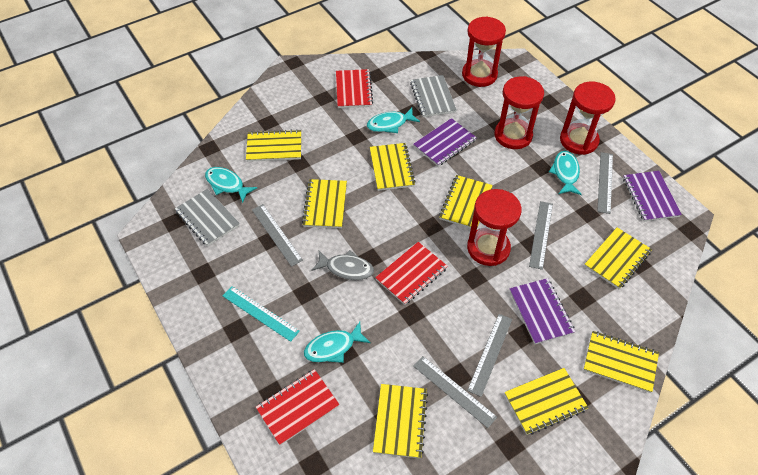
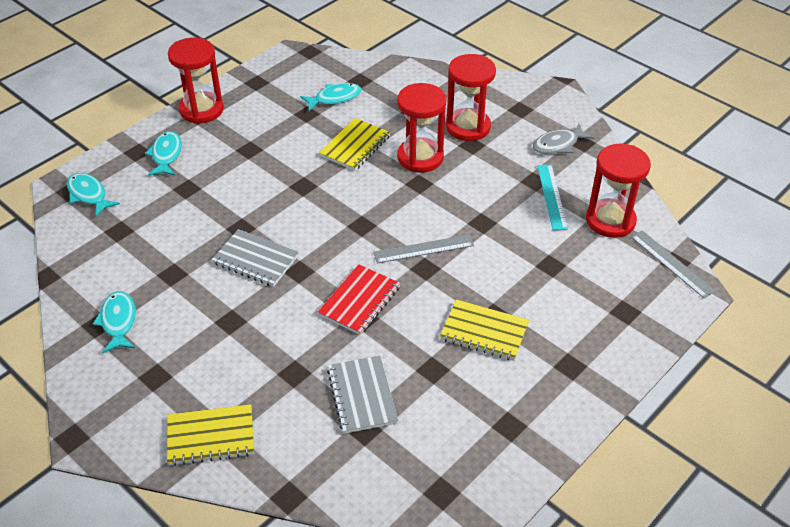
grey ruler: 5 -> 2
purple notebook: 3 -> 0
red notebook: 3 -> 1
yellow notebook: 8 -> 3

